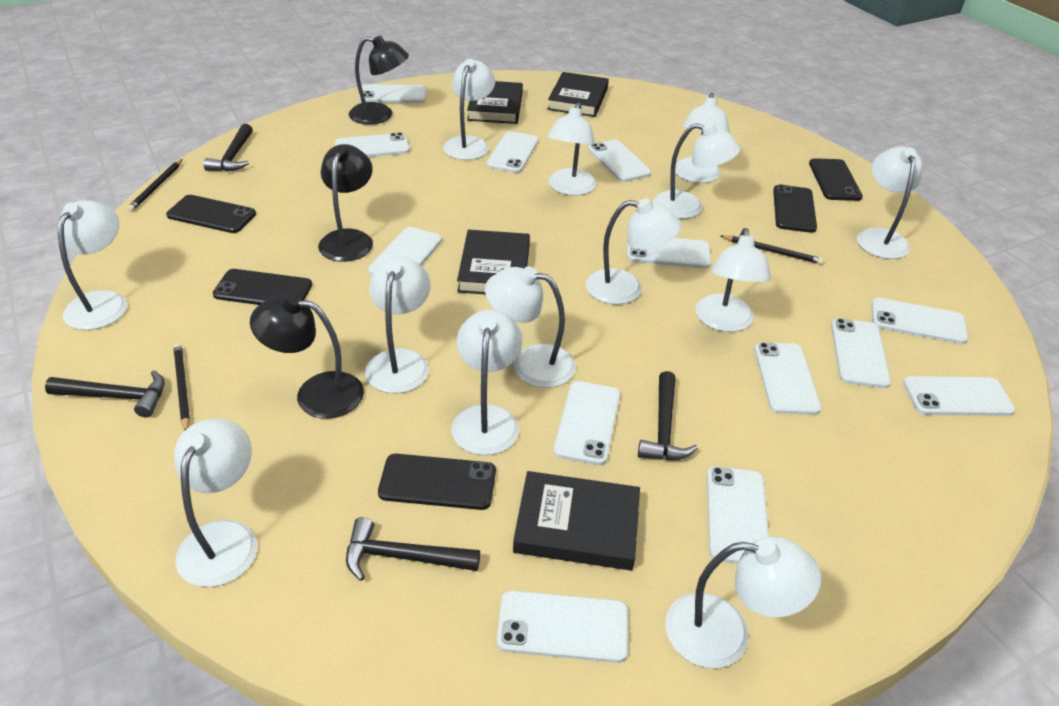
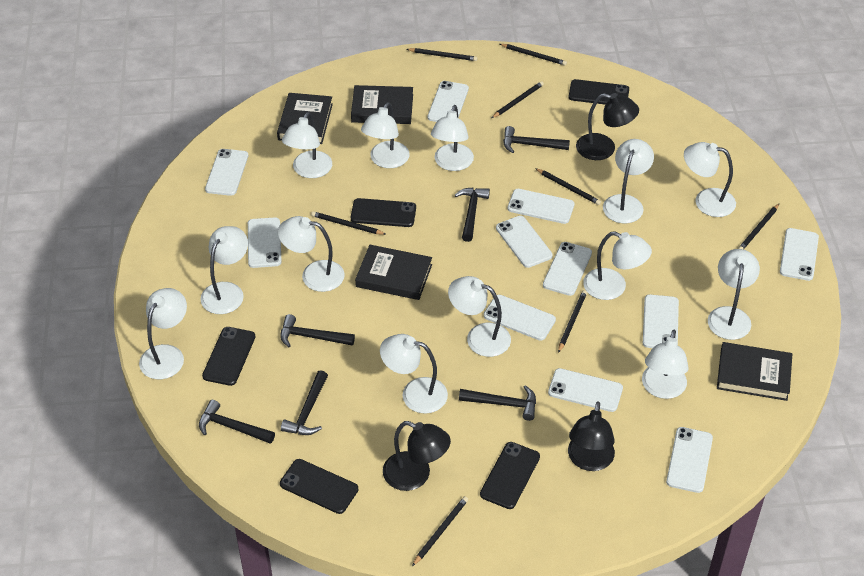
black hammer: 4 -> 6
black pencil: 3 -> 8
white phone: 13 -> 11

